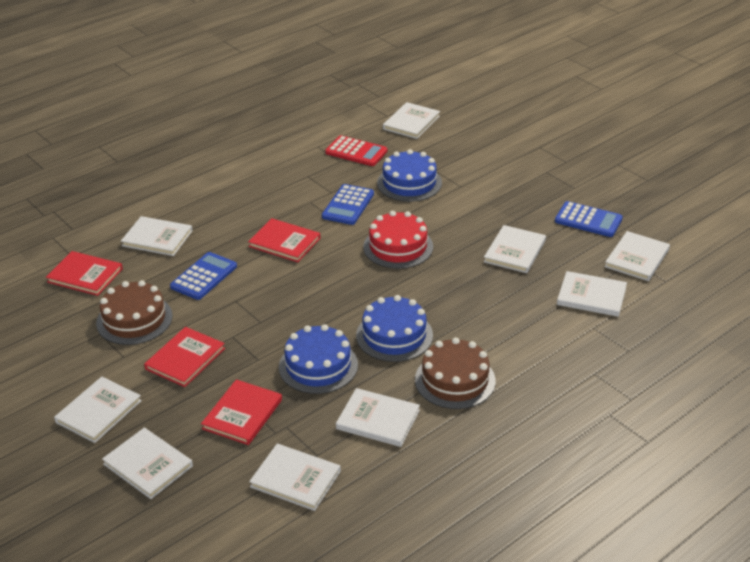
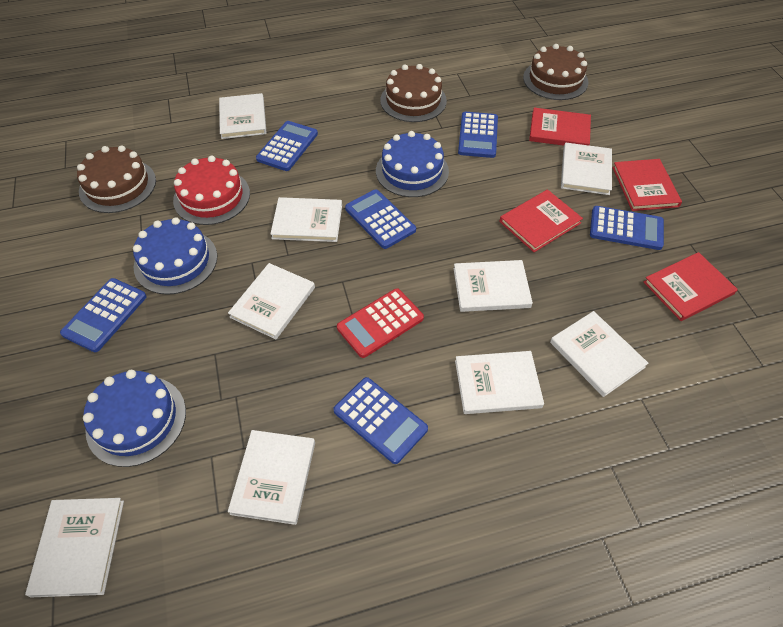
blue calculator: 3 -> 6
brown cake: 2 -> 3

